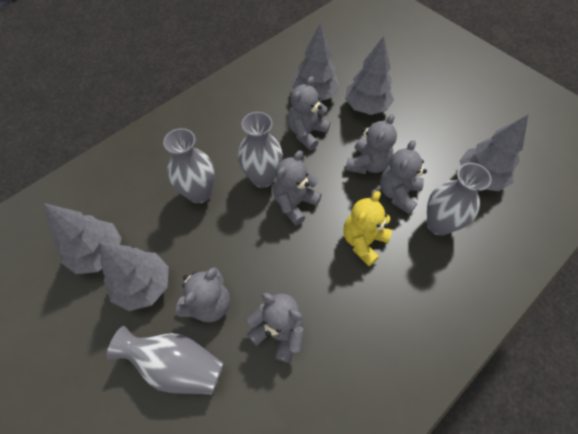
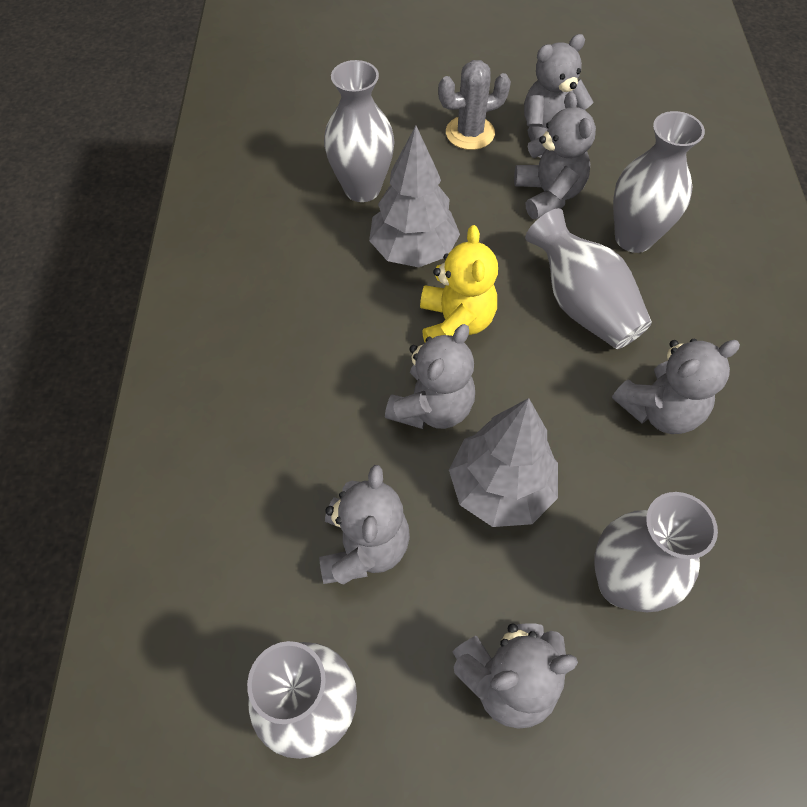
grey cactus: 0 -> 1
grey tree: 5 -> 2
grey vase: 4 -> 5

